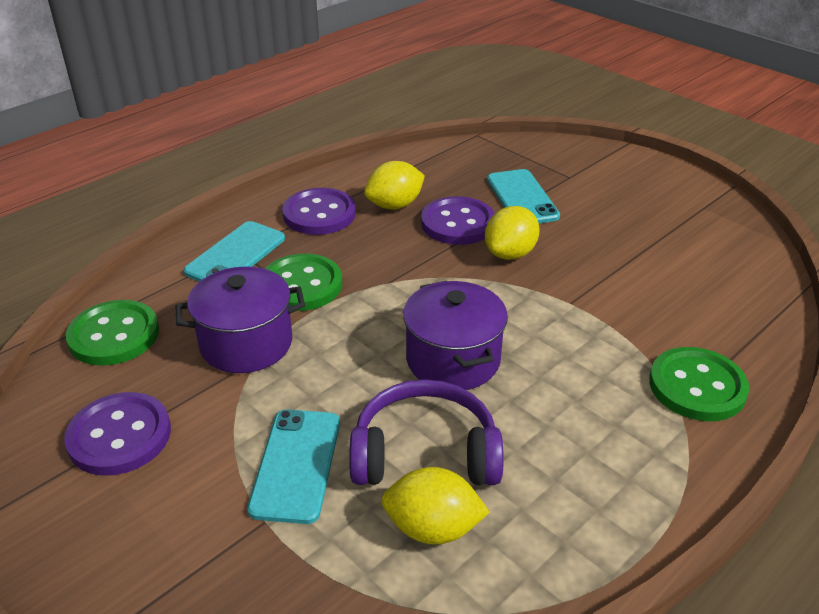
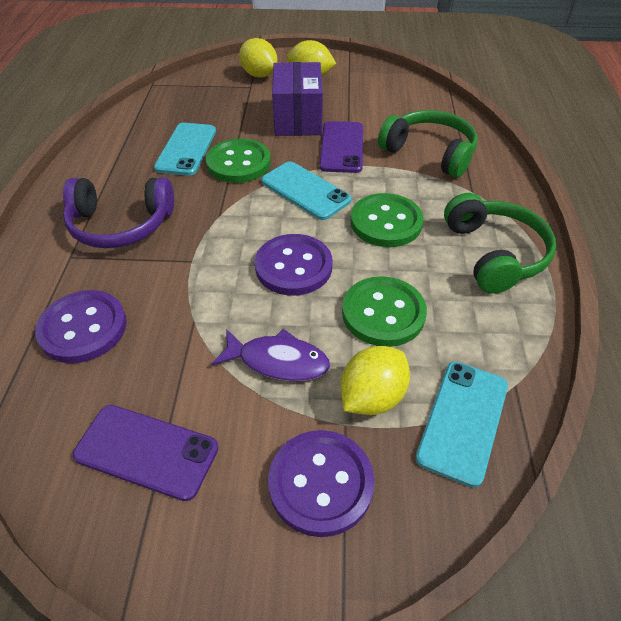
green headphones: 0 -> 2
purple box: 0 -> 1
purple fish: 0 -> 1
purple phone: 0 -> 2
purple pot: 2 -> 0

